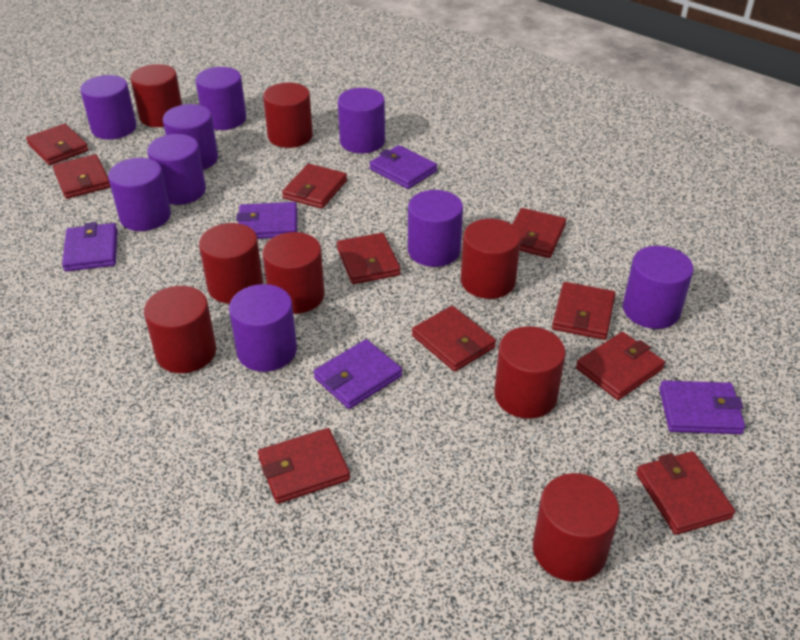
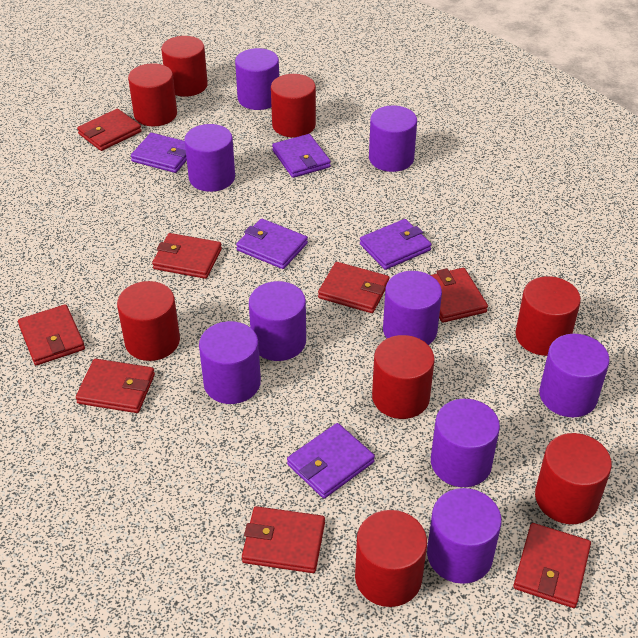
red wallet: 10 -> 8

